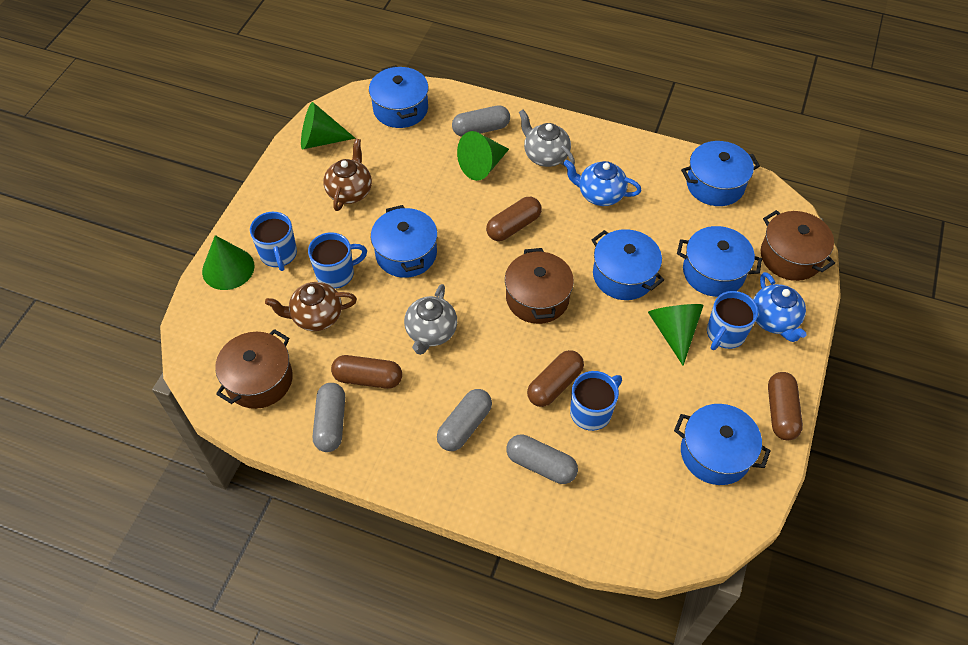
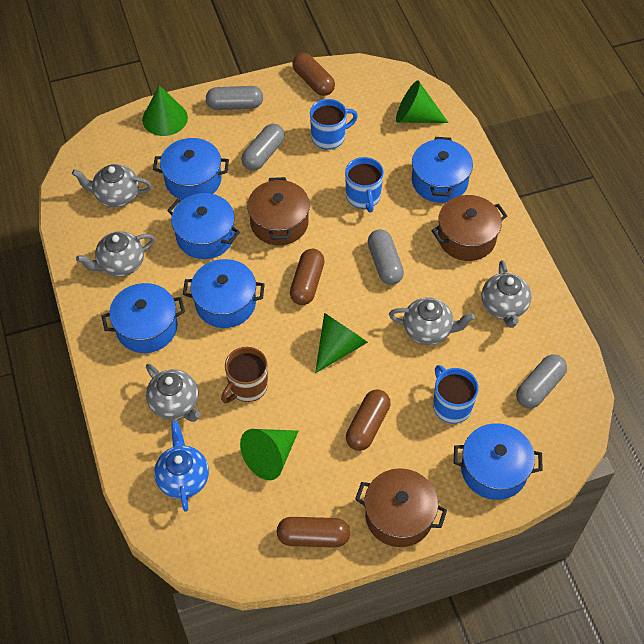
blue mug: 4 -> 3
blue teapot: 2 -> 1
brown mug: 0 -> 1
brown teapot: 2 -> 0
grey teapot: 2 -> 5

